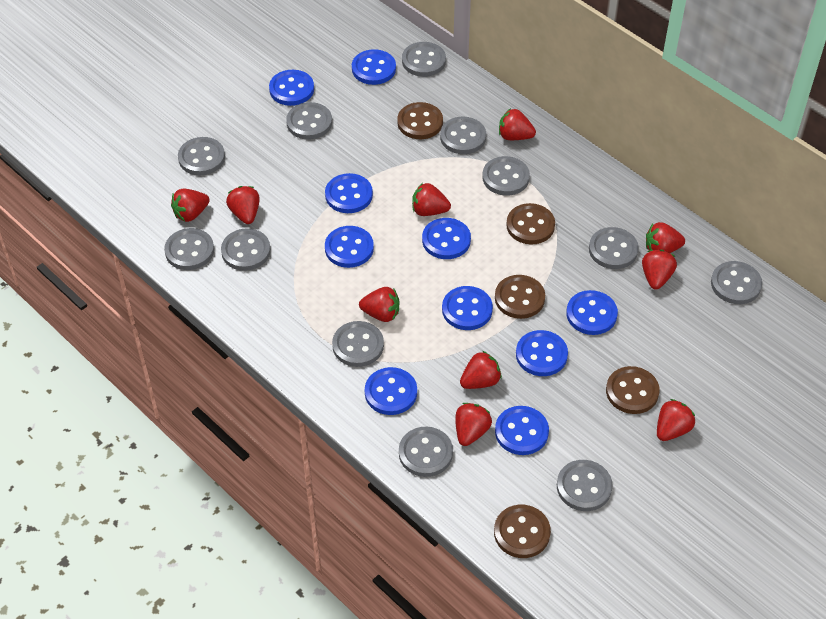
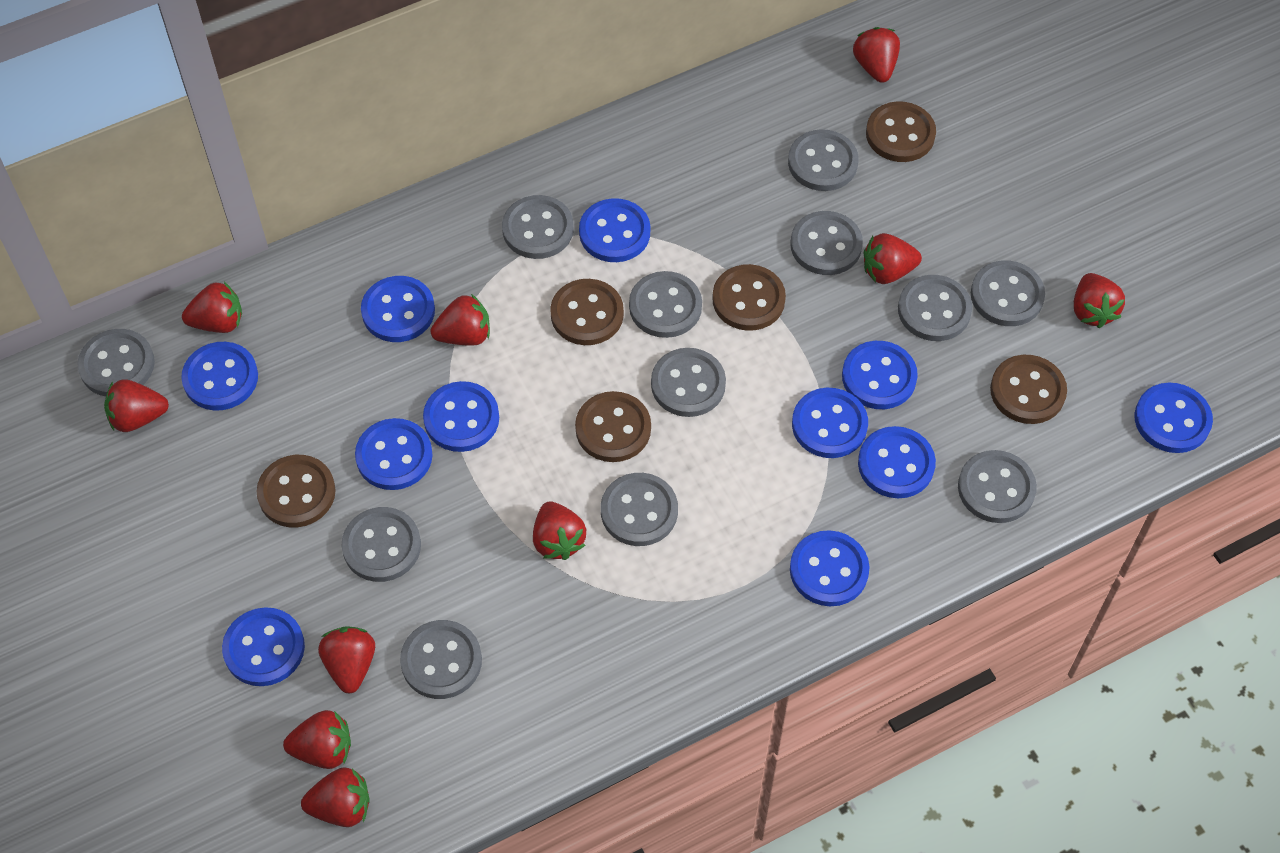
blue button: 10 -> 11
brown button: 5 -> 6

